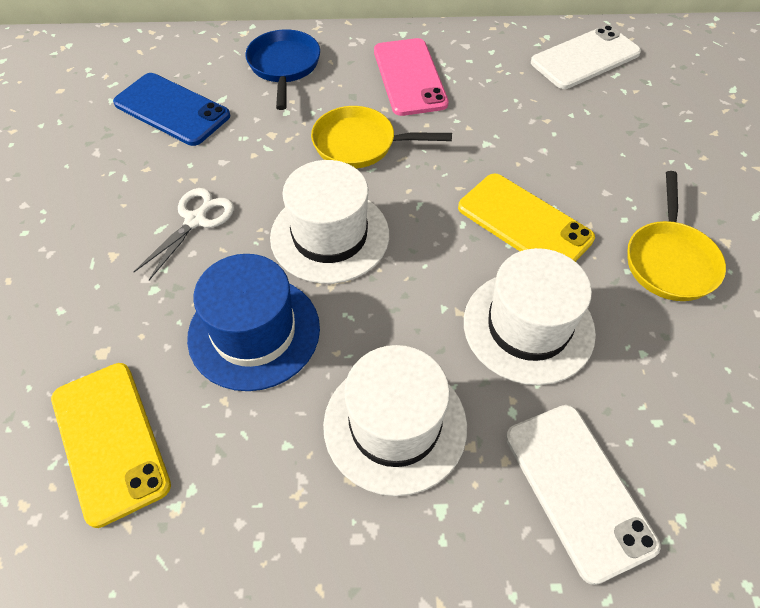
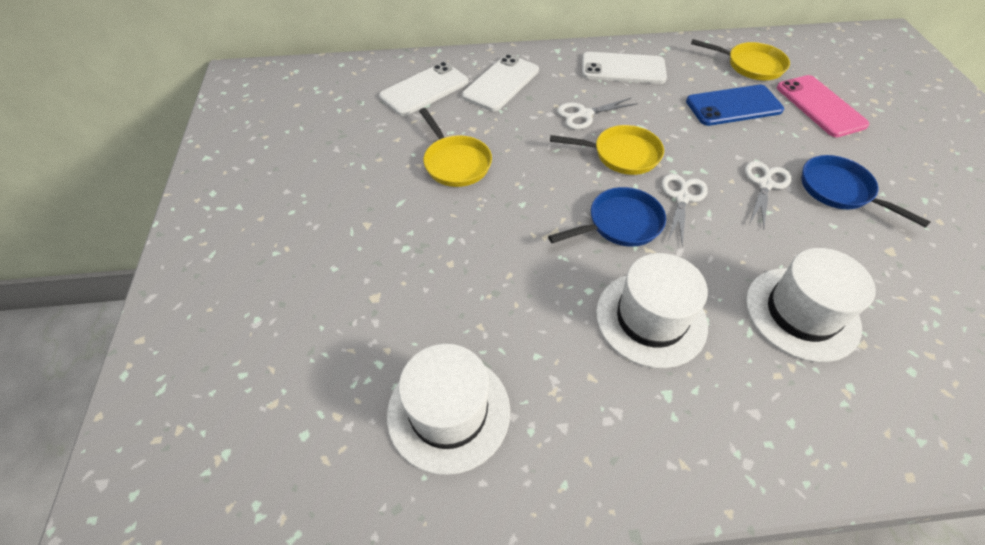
blue hat: 1 -> 0
blue pan: 1 -> 2
white phone: 2 -> 3
white scissors: 1 -> 3
yellow pan: 2 -> 3
yellow phone: 2 -> 0

